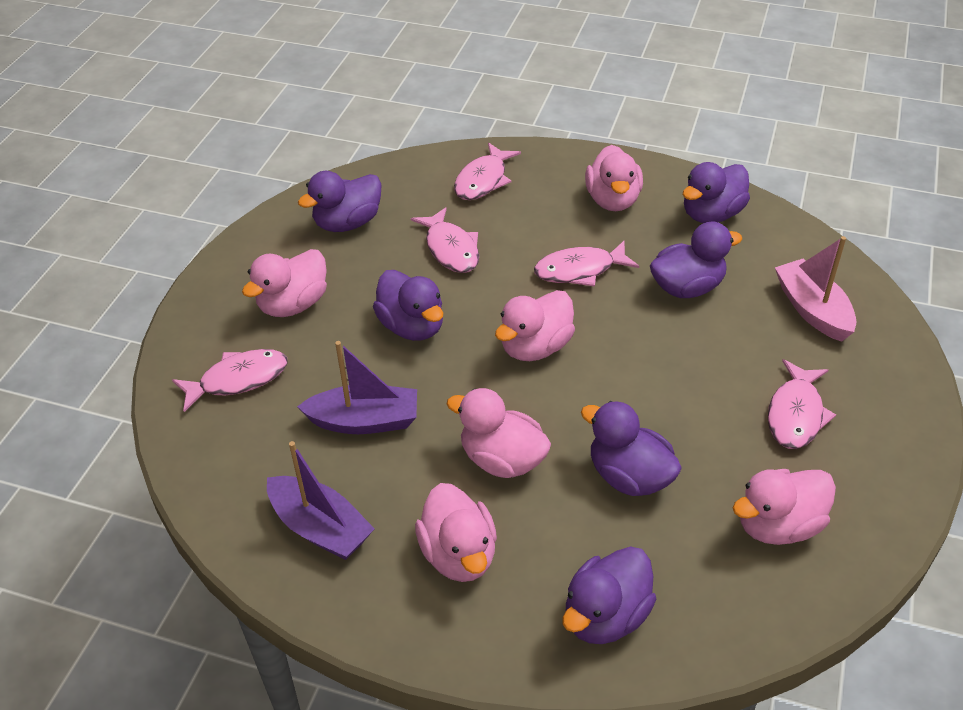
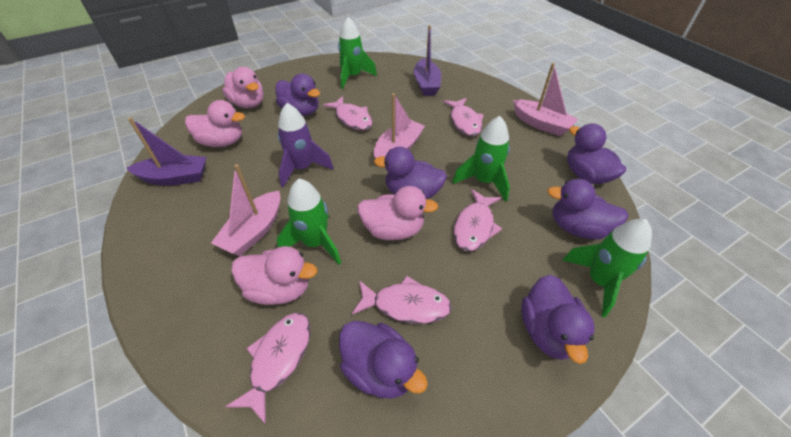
green rocket: 0 -> 4
pink boat: 1 -> 3
pink duck: 6 -> 4
purple rocket: 0 -> 1

